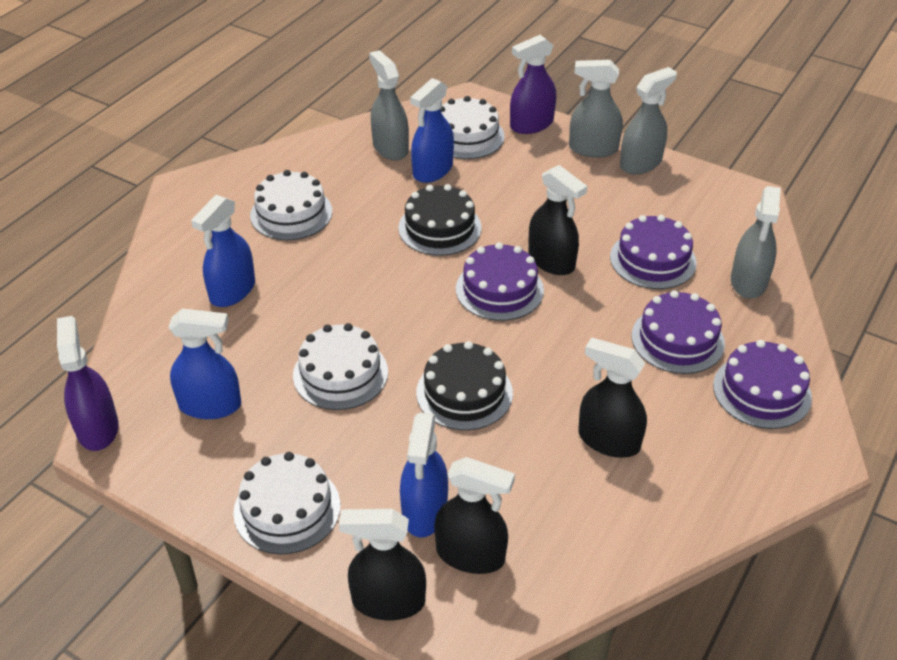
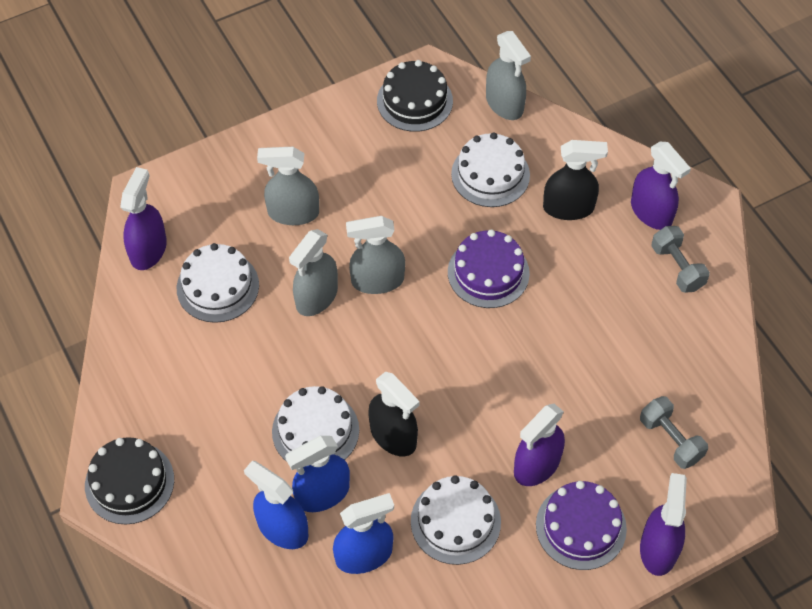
black spray bottle: 4 -> 2
blue spray bottle: 4 -> 3
grey dumbbell: 0 -> 2
purple cake: 4 -> 2
purple spray bottle: 2 -> 4

